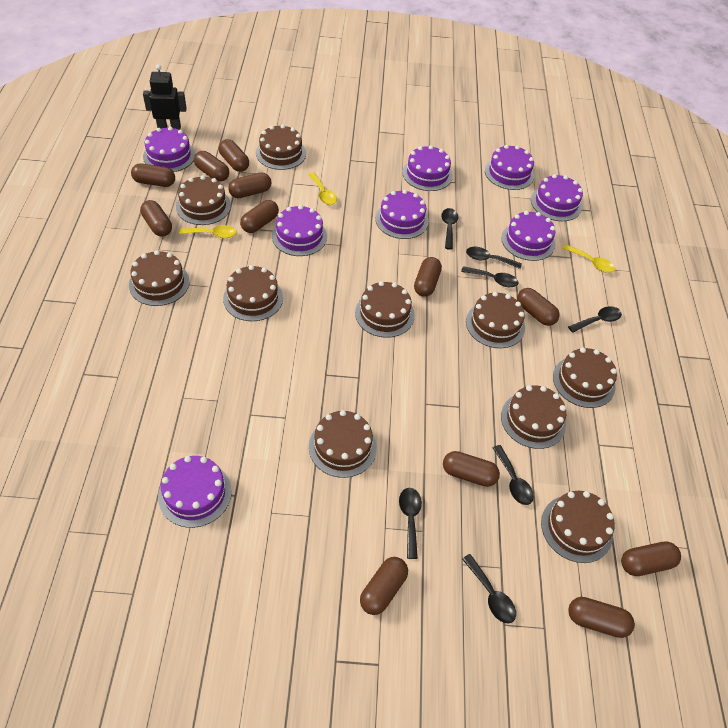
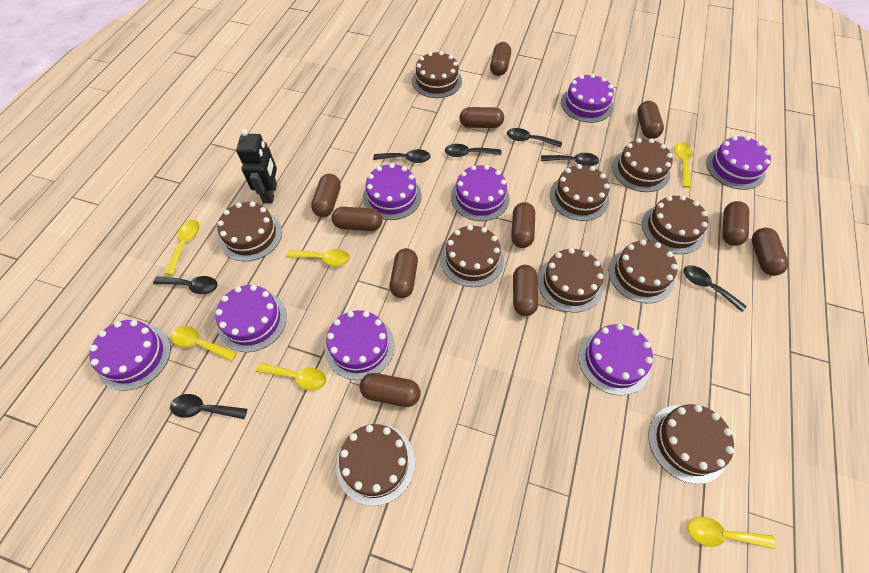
brown capsule: 12 -> 11
yellow spoon: 3 -> 6

